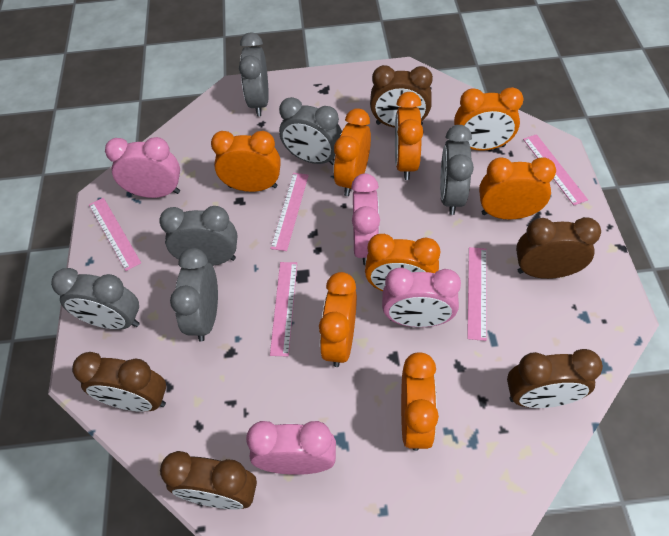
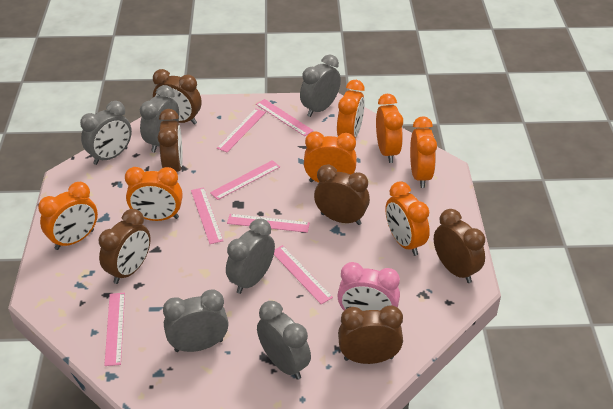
brown clock: 5 -> 6
orange clock: 8 -> 7
pink clock: 4 -> 1
pink ruler: 5 -> 7

